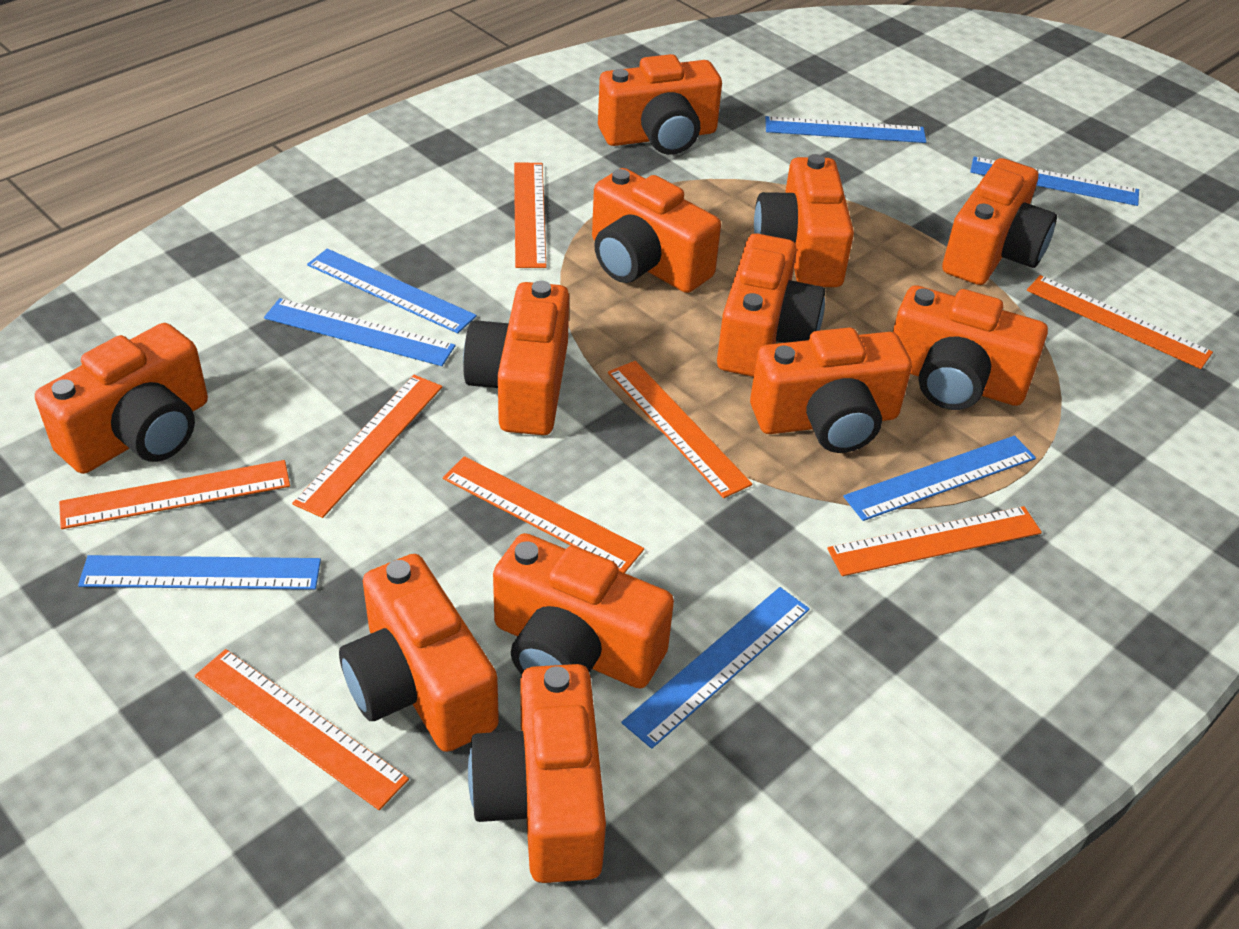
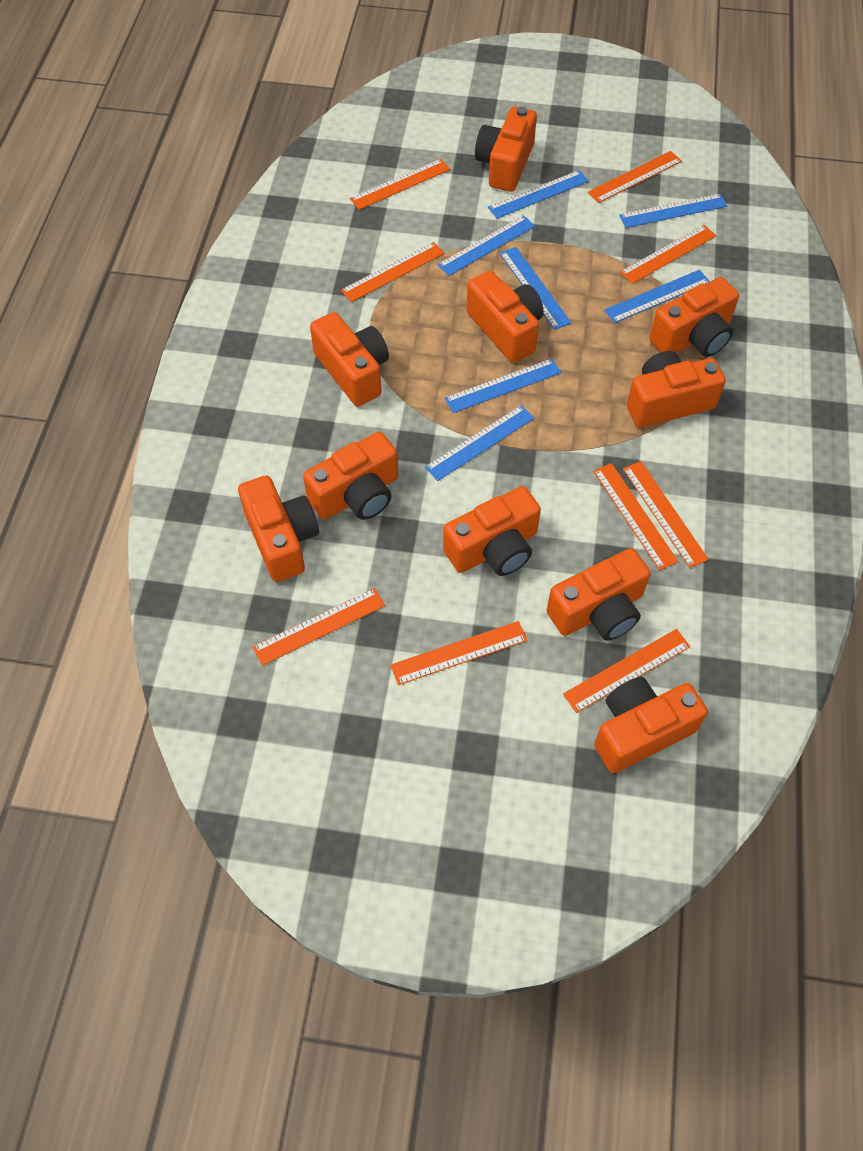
orange camera: 12 -> 10
orange ruler: 8 -> 9

